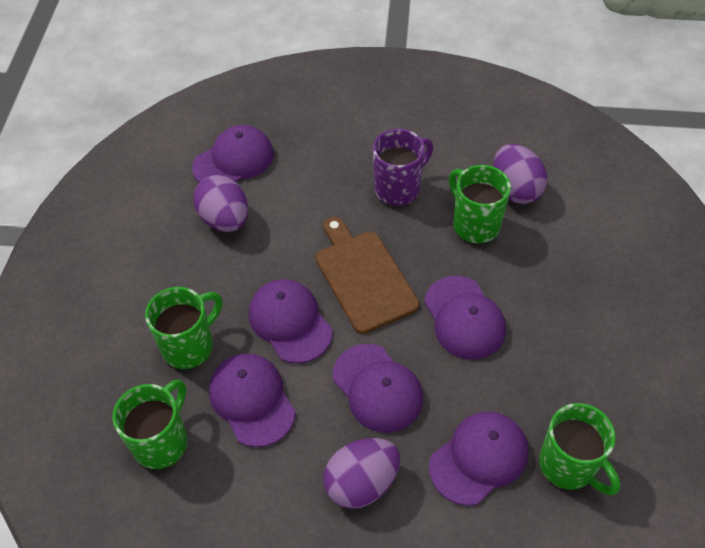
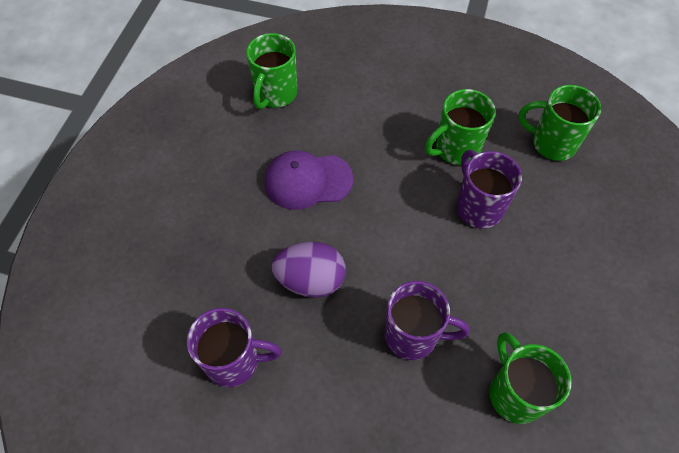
brown cutting board: 1 -> 0
purple cap: 6 -> 1
purple egg: 3 -> 1
purple mug: 1 -> 3

